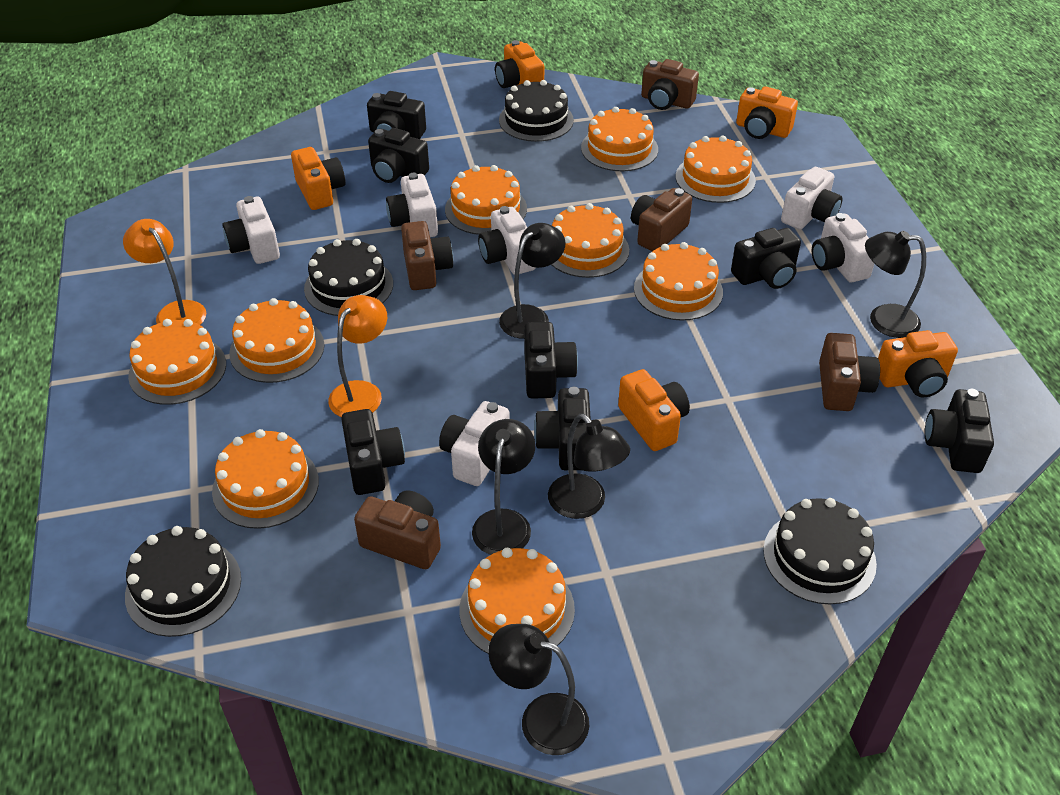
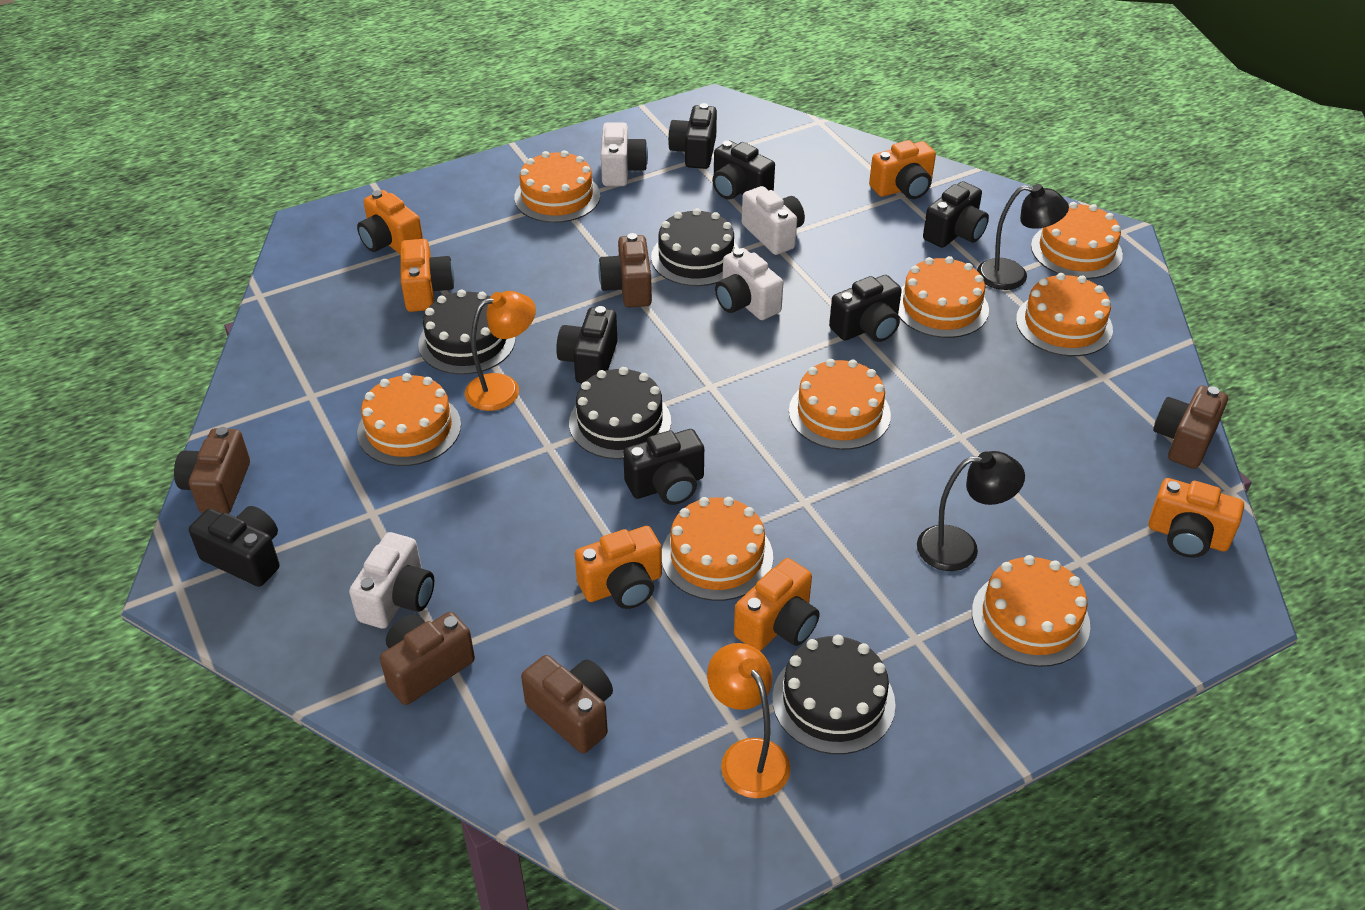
black lamp: 5 -> 2
orange cake: 9 -> 8
orange camera: 5 -> 6
white camera: 6 -> 4

